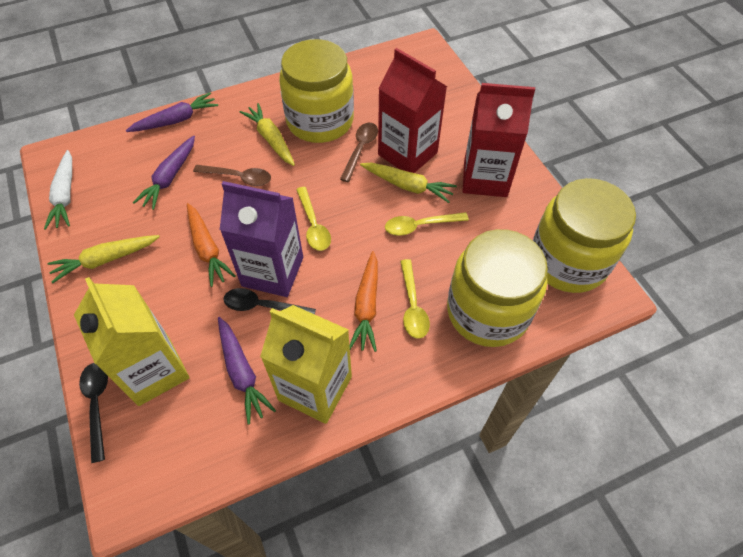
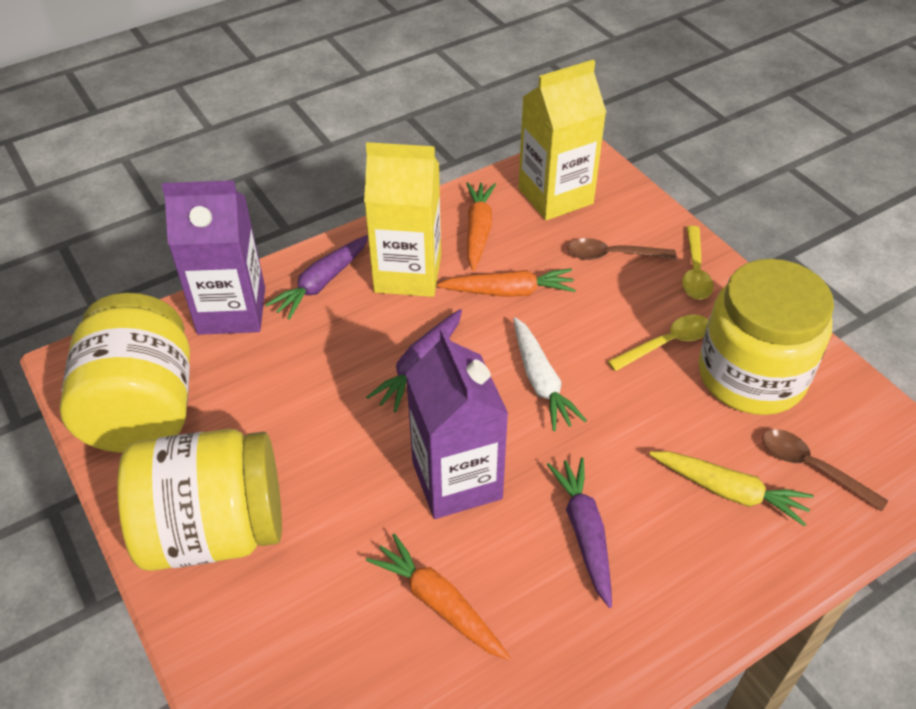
black spoon: 2 -> 0
orange carrot: 2 -> 3
purple carton: 1 -> 2
red carton: 2 -> 0
yellow carrot: 3 -> 1
yellow spoon: 3 -> 2

